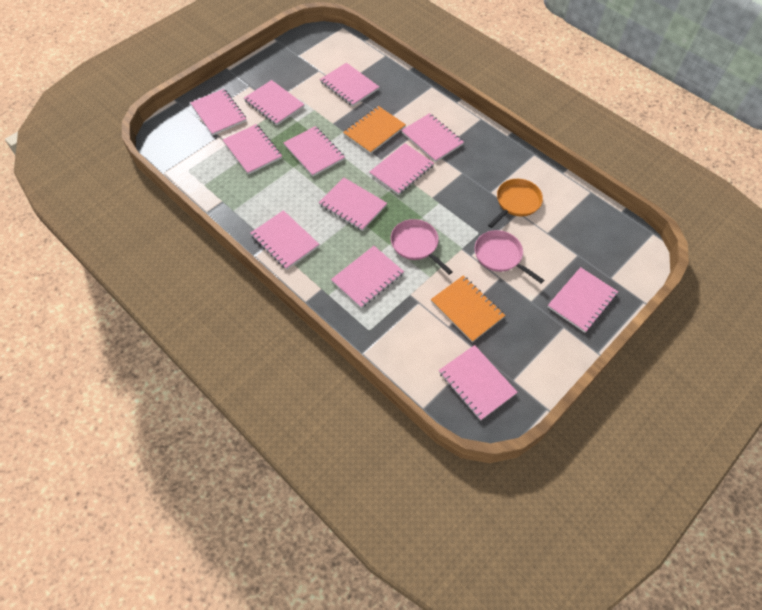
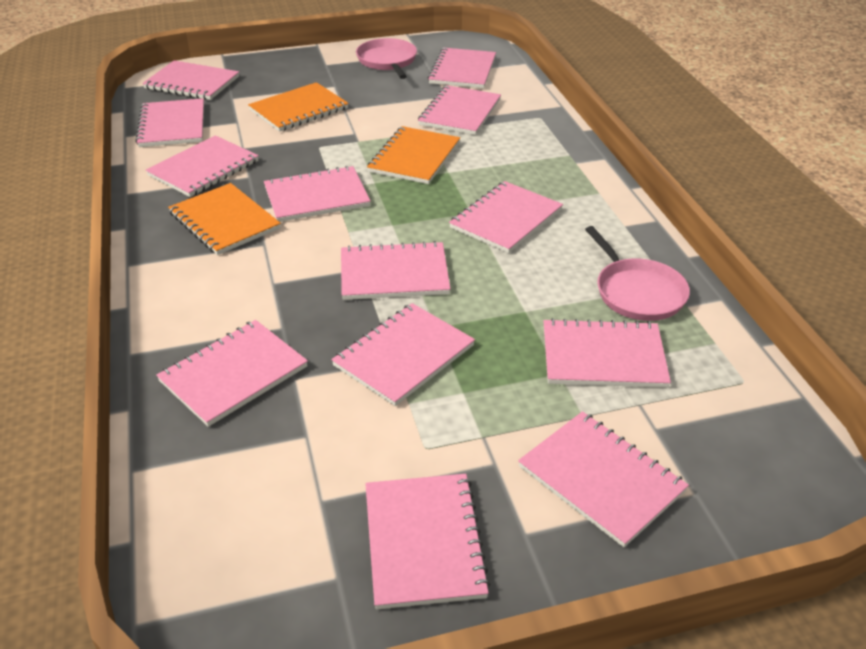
orange notebook: 2 -> 3
orange pan: 1 -> 0
pink notebook: 12 -> 13

